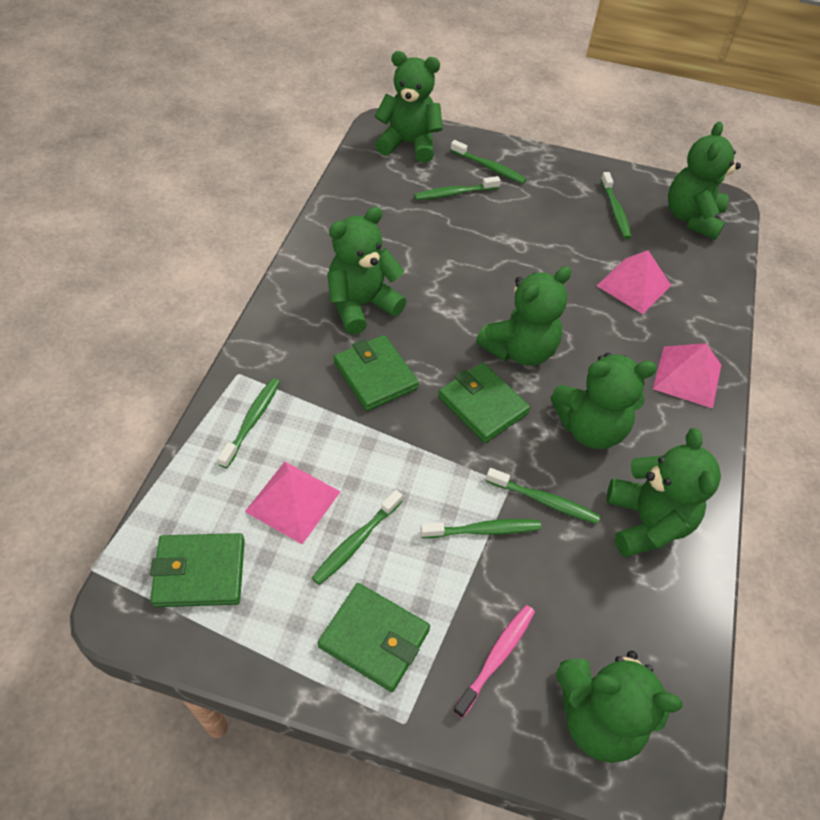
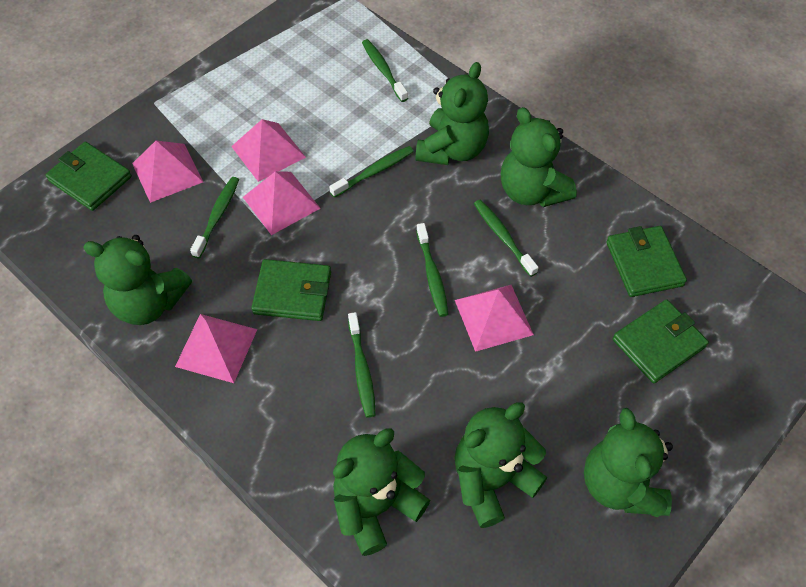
green teddy bear: 7 -> 6
green toothbrush: 7 -> 6
pink pyramid: 3 -> 5
pink toothbrush: 1 -> 0

